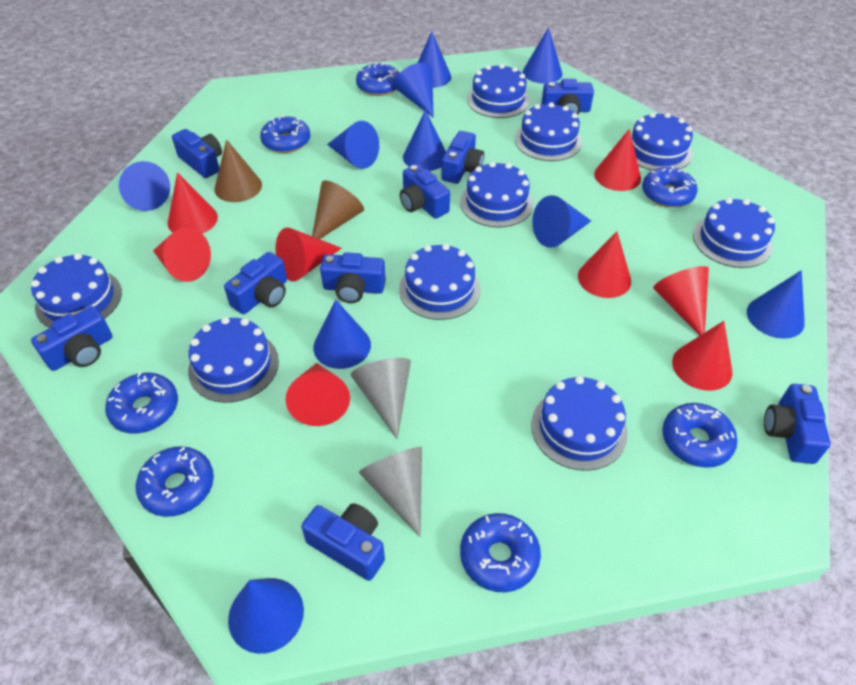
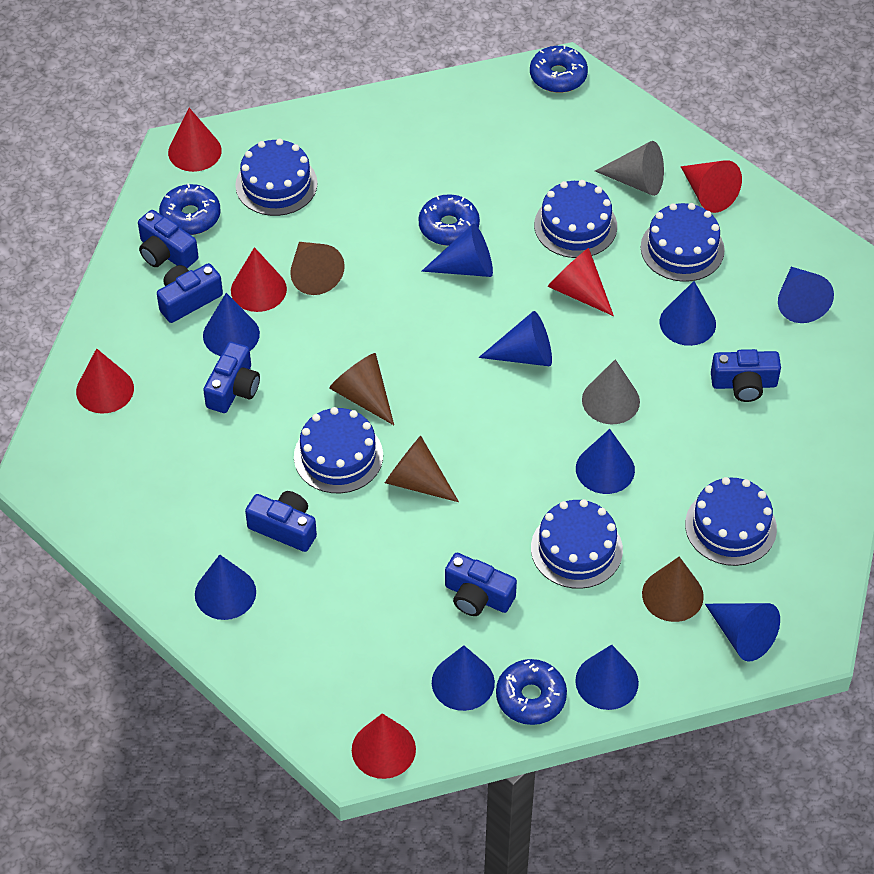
blue cake: 9 -> 6
blue camera: 9 -> 6
blue donut: 7 -> 4
brown cone: 2 -> 4
red cone: 8 -> 6

